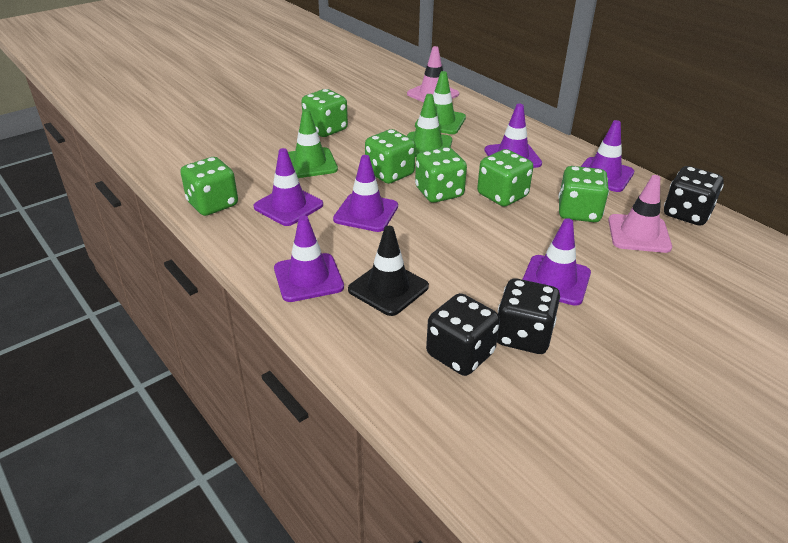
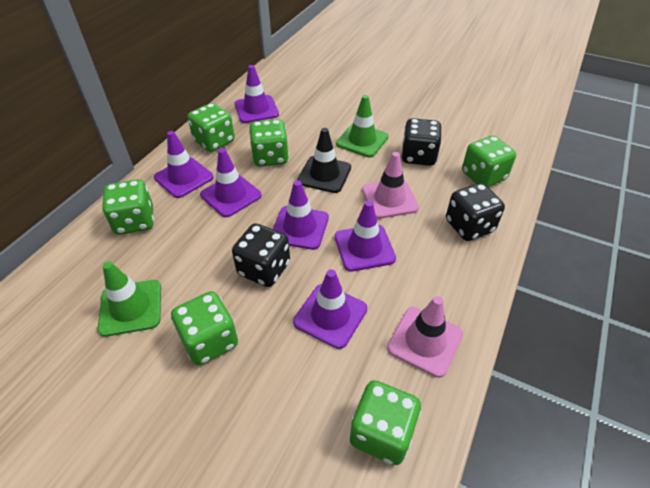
green traffic cone: 3 -> 2

